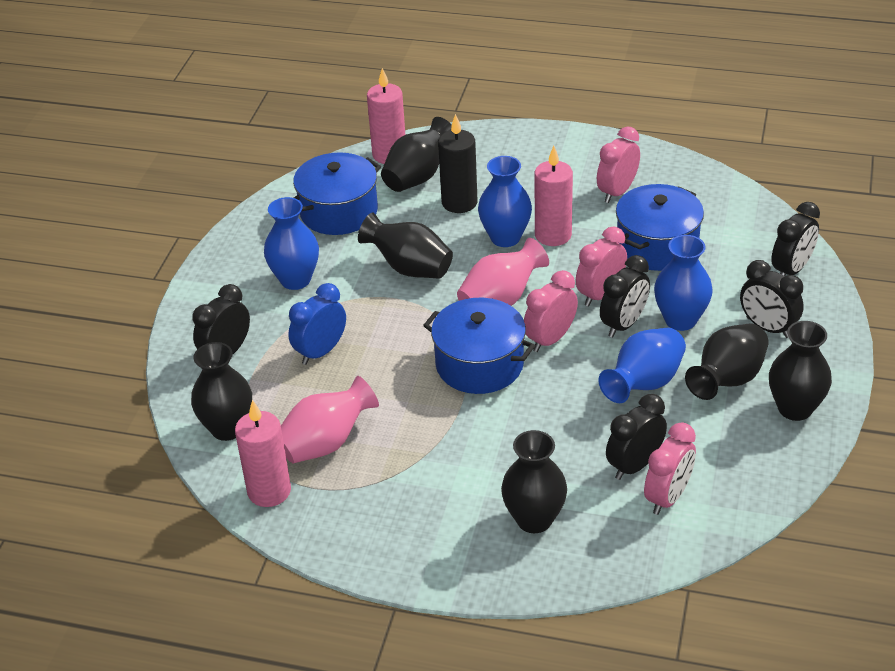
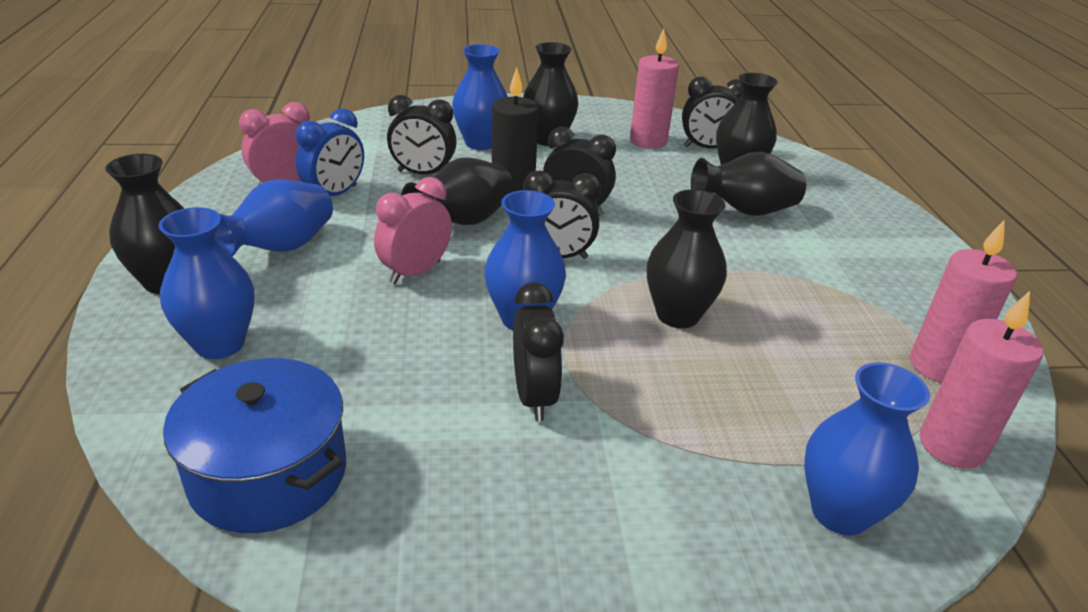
blue pot: 3 -> 1
blue vase: 4 -> 5
pink clock: 4 -> 2
pink vase: 2 -> 0

